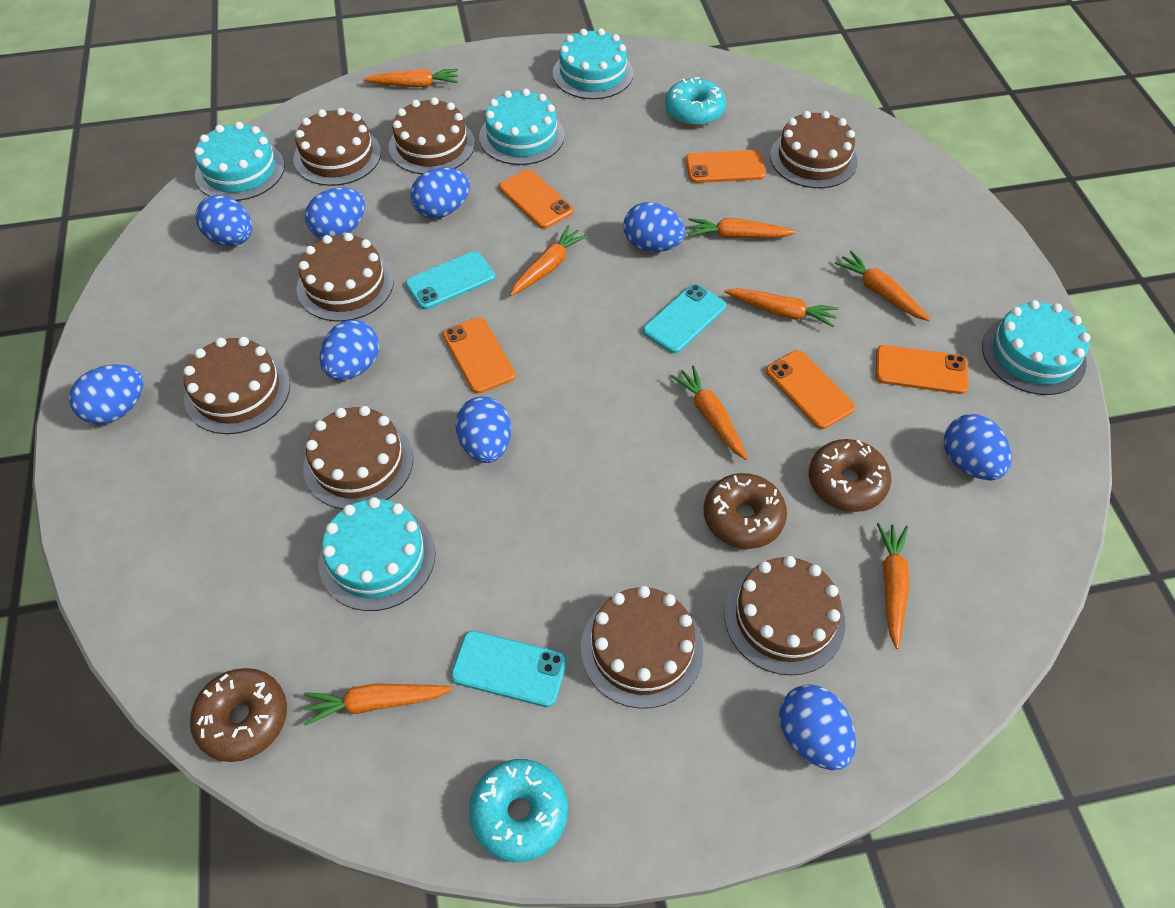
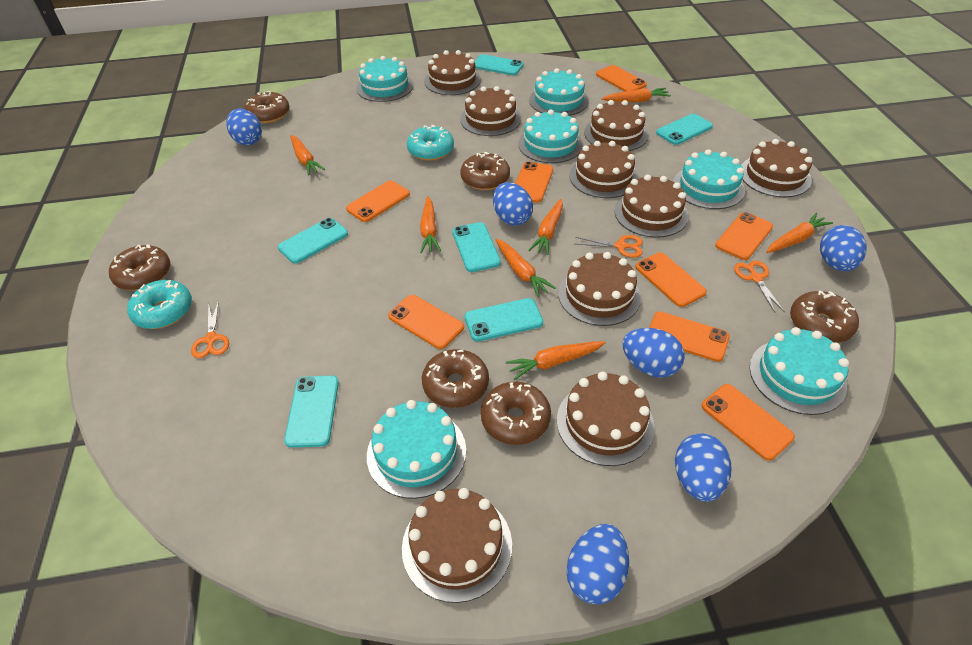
blue egg: 9 -> 6
brown cake: 8 -> 9
brown donut: 3 -> 6
orange carrot: 8 -> 7
orange phone: 5 -> 8
orange scissors: 0 -> 3
turquoise cake: 5 -> 6
turquoise phone: 3 -> 6

